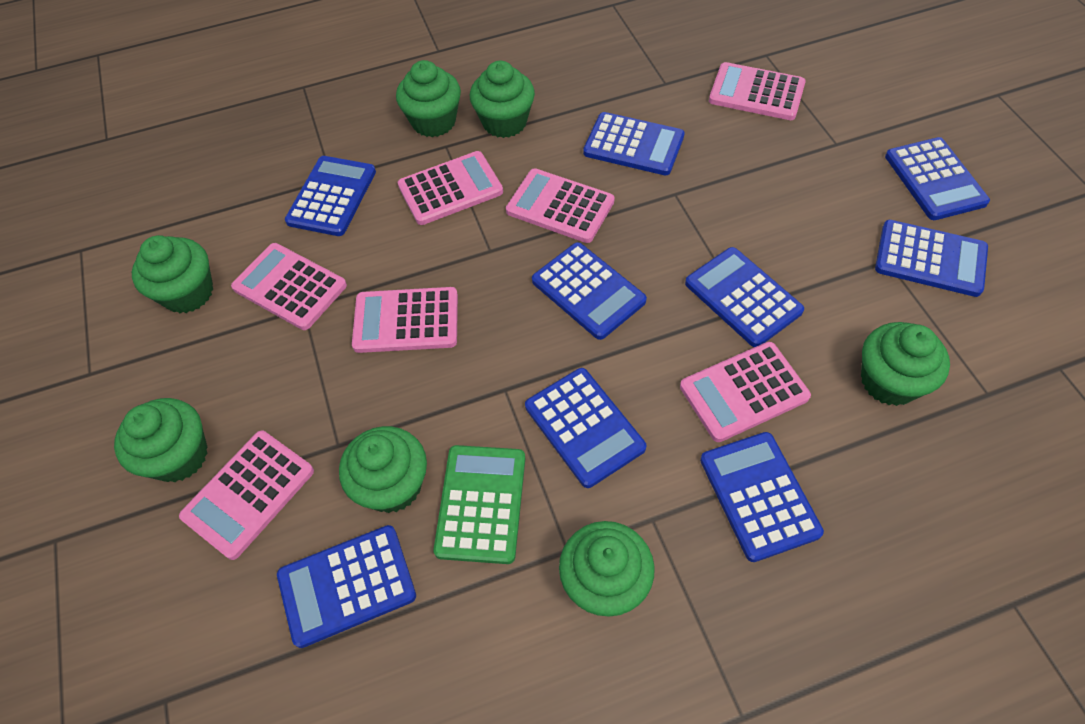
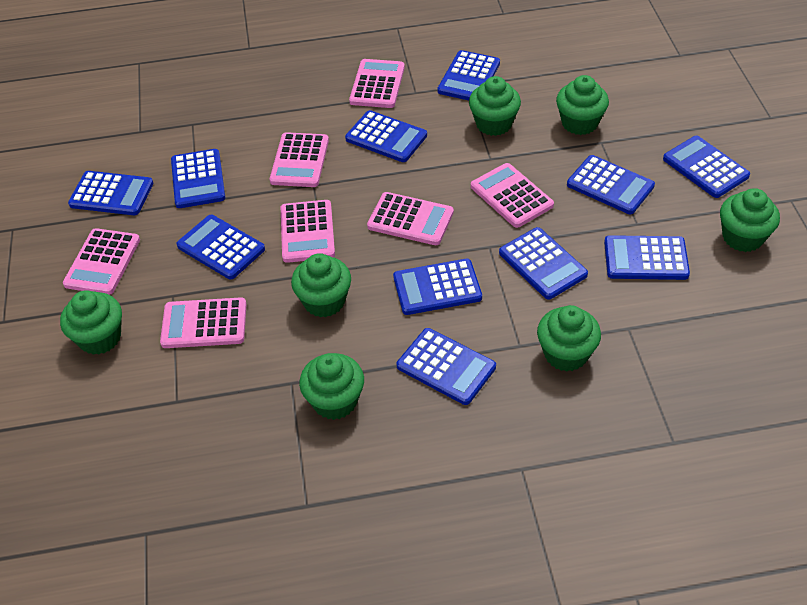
blue calculator: 9 -> 11
green calculator: 1 -> 0

